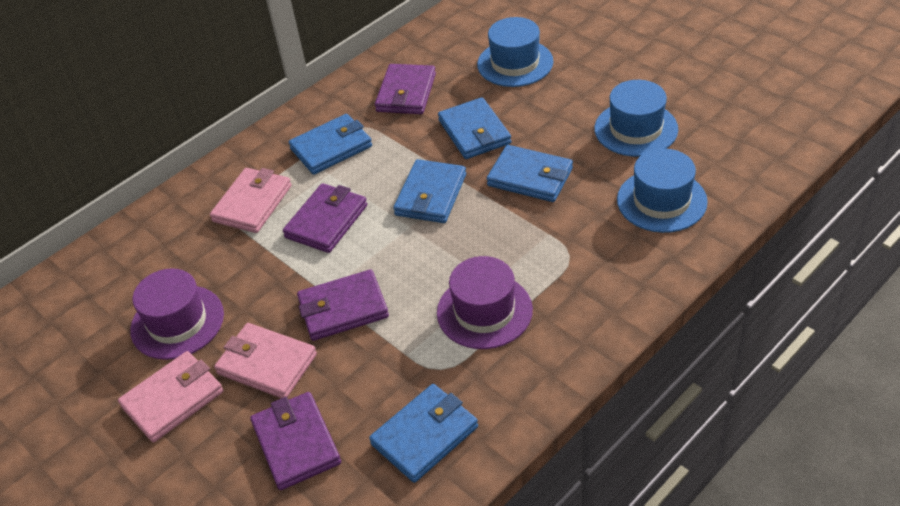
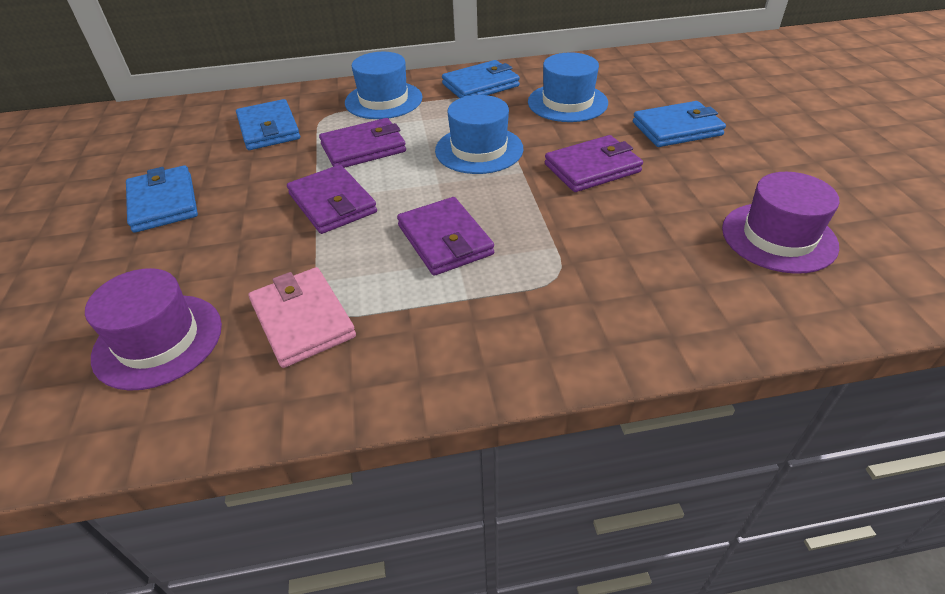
blue wallet: 5 -> 4
pink wallet: 3 -> 1

